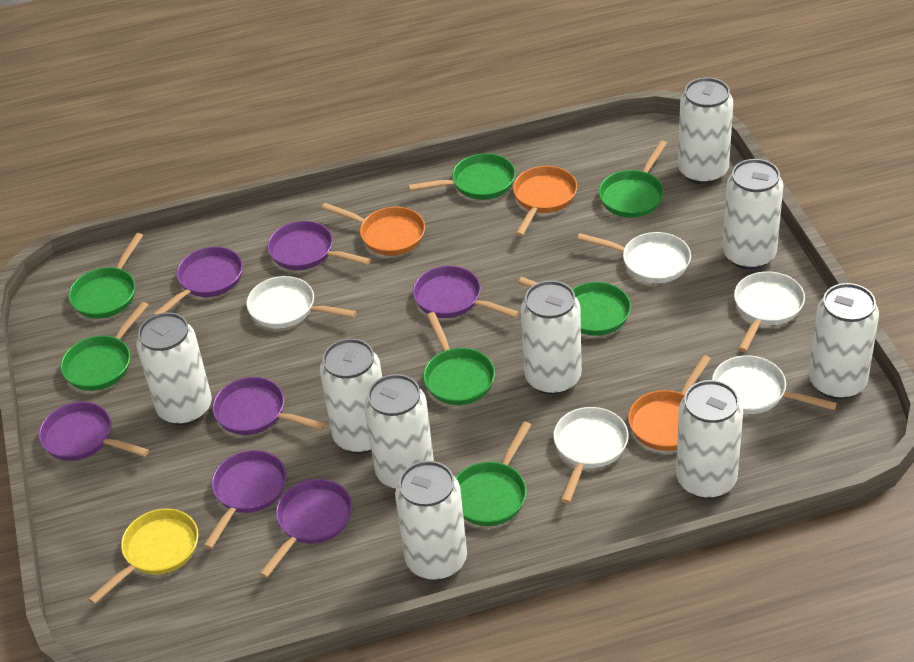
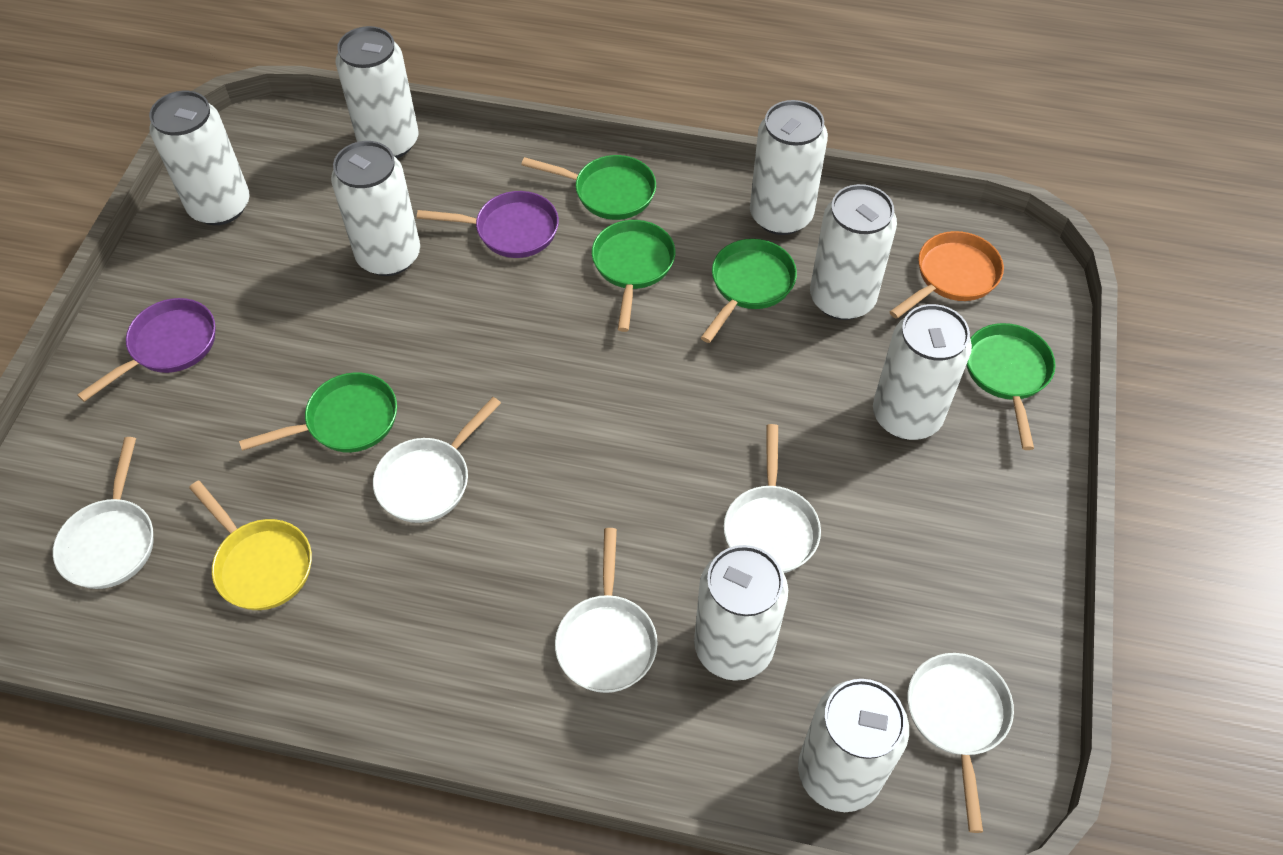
green pan: 7 -> 5
orange pan: 3 -> 1
purple pan: 7 -> 2
white can: 9 -> 8

